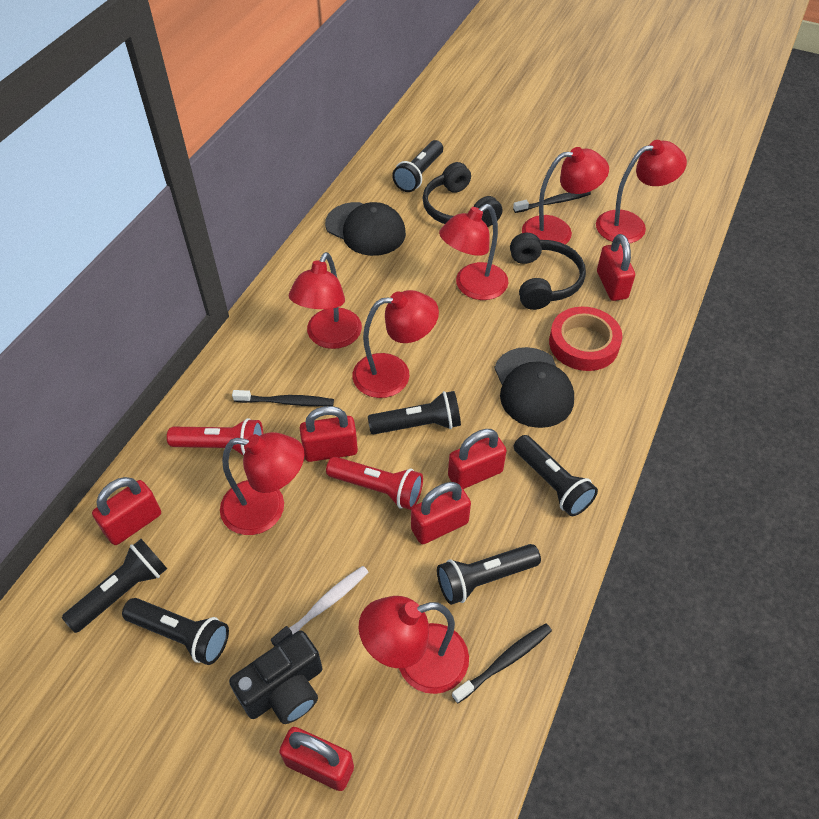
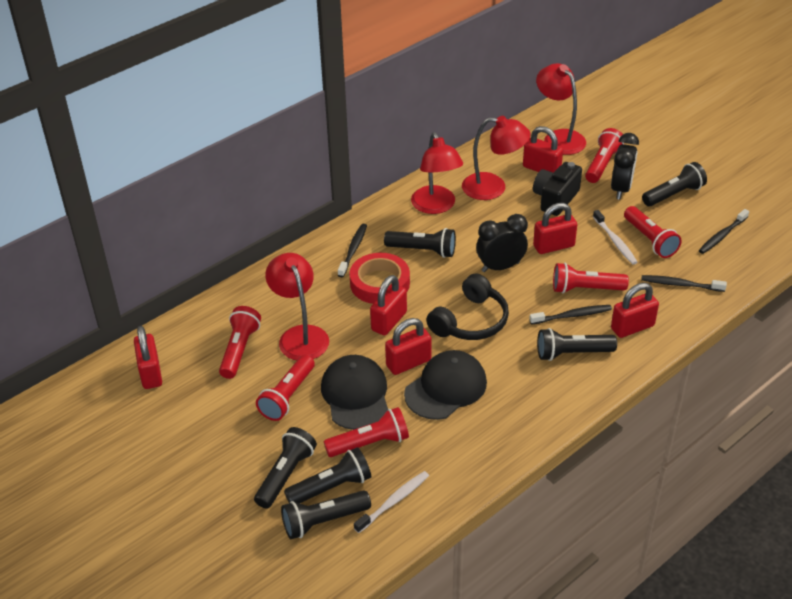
black clock: 0 -> 2
black headphones: 2 -> 1
black toothbrush: 3 -> 4
red flashlight: 2 -> 6
red lamp: 7 -> 4
white toothbrush: 1 -> 2

